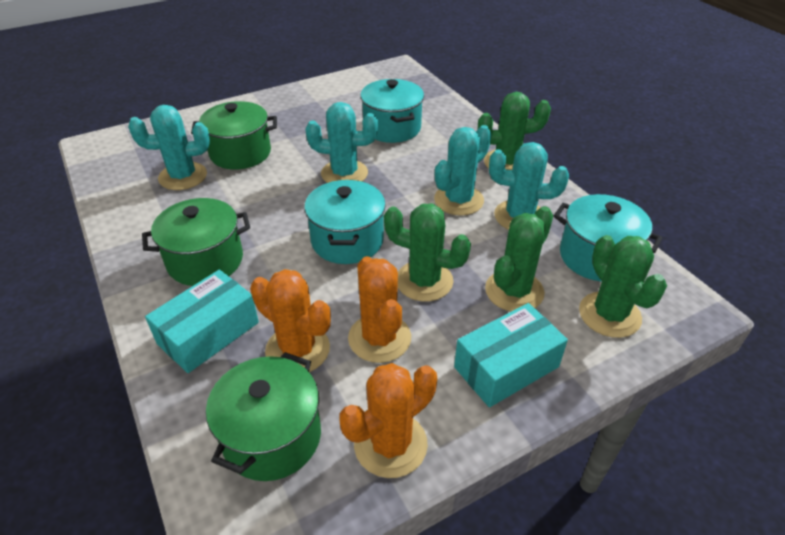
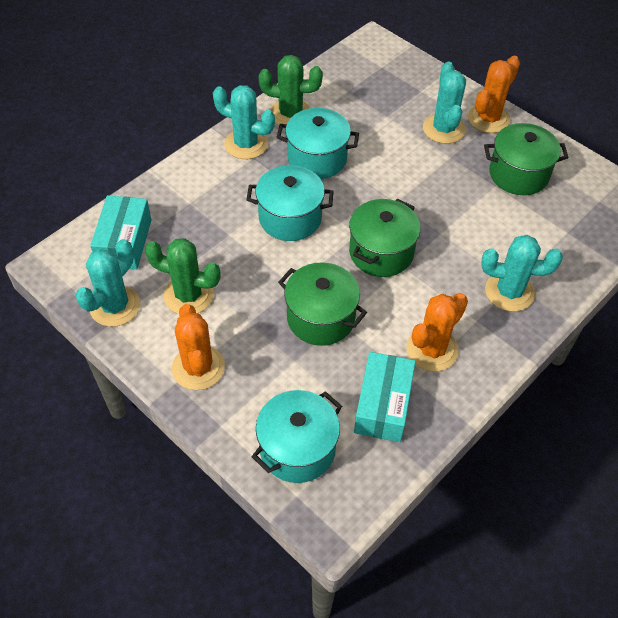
green cactus: 4 -> 2

